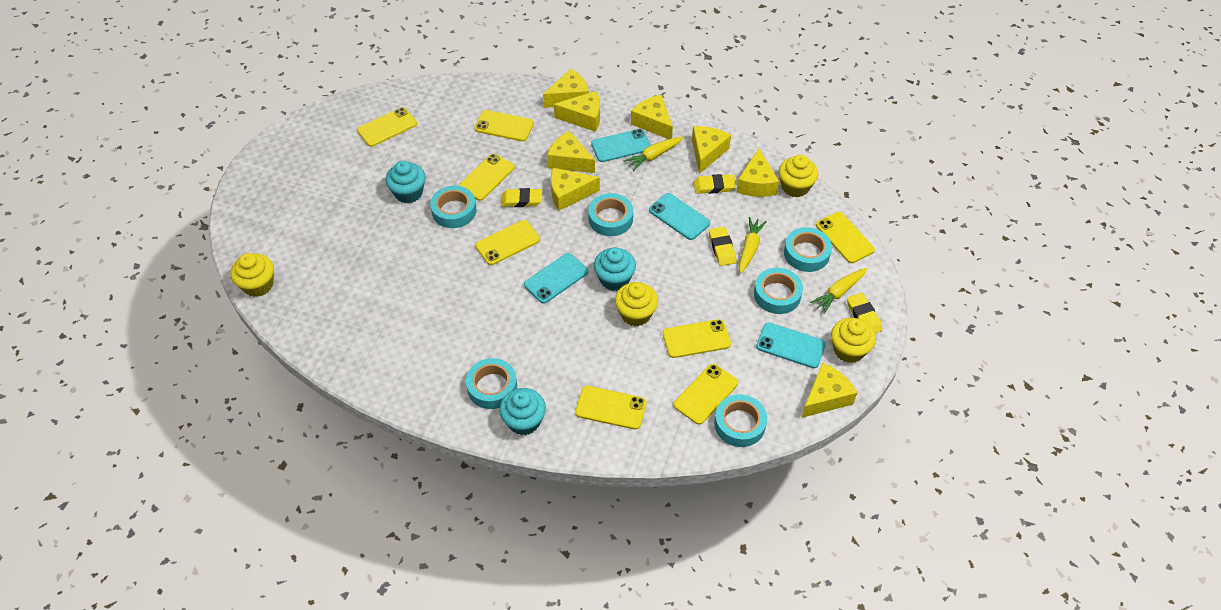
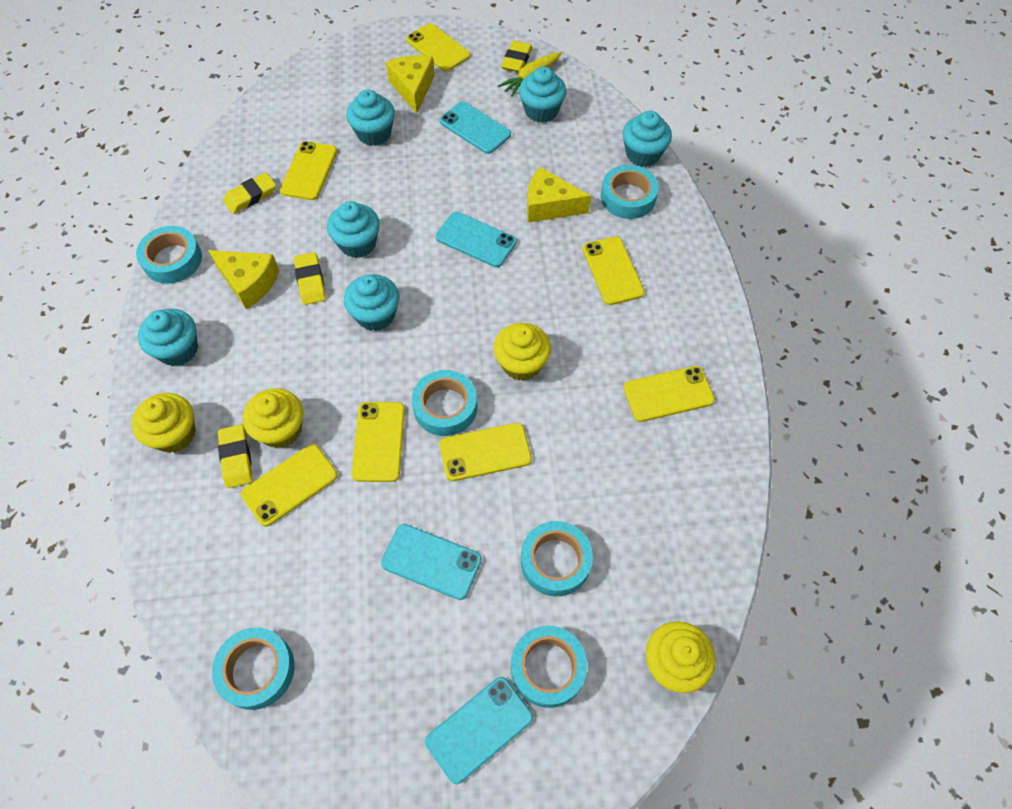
turquoise cupcake: 3 -> 6
yellow carrot: 3 -> 1
yellow cheese: 8 -> 3
yellow phone: 8 -> 7

